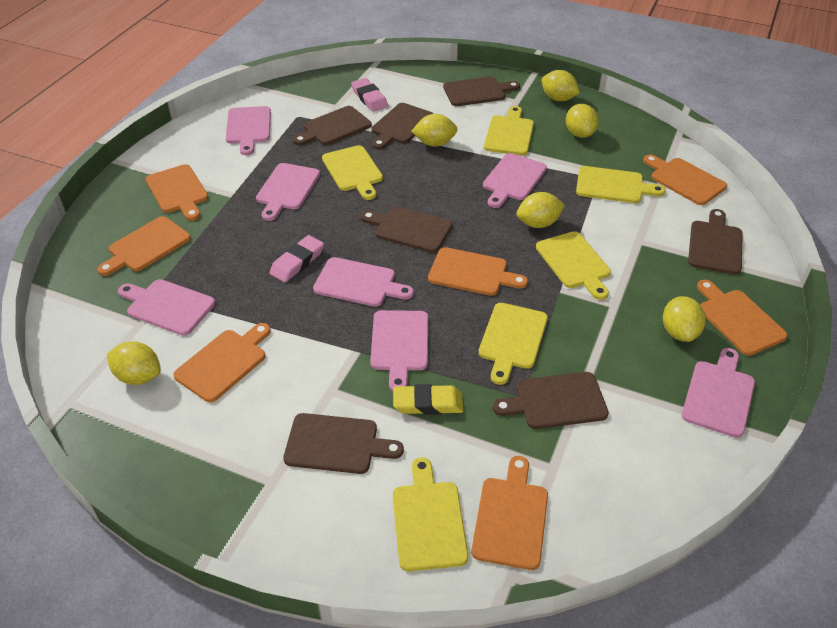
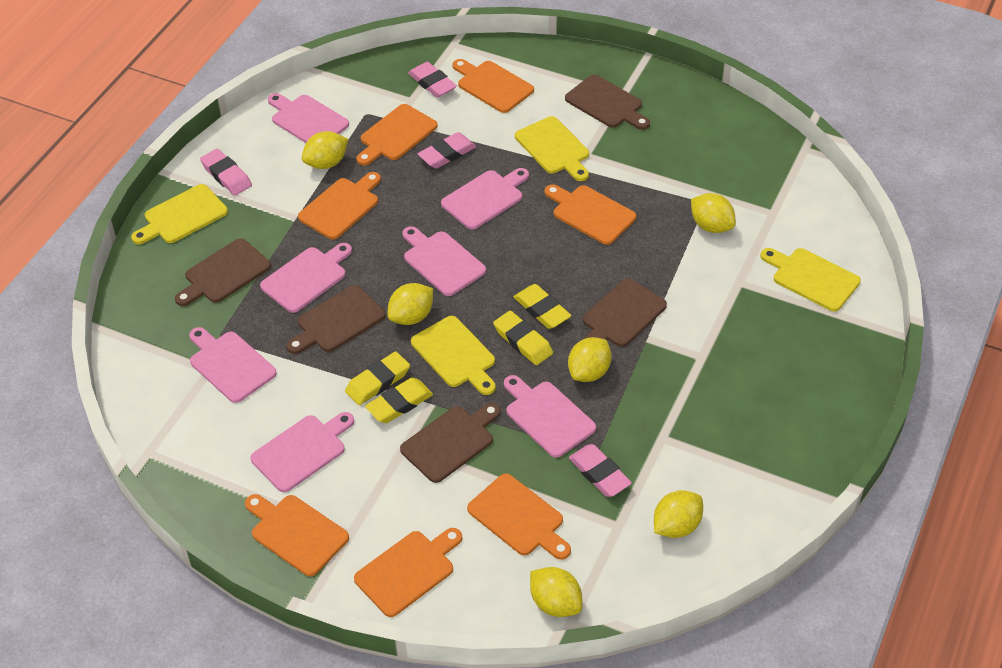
brown cutting board: 7 -> 5
pink eraser: 2 -> 4
yellow cutting board: 6 -> 4
yellow eraser: 1 -> 4

